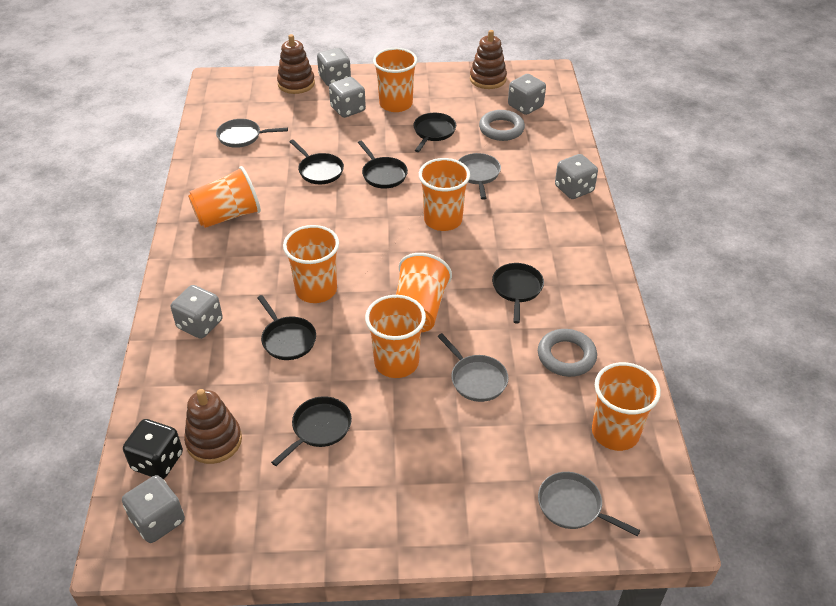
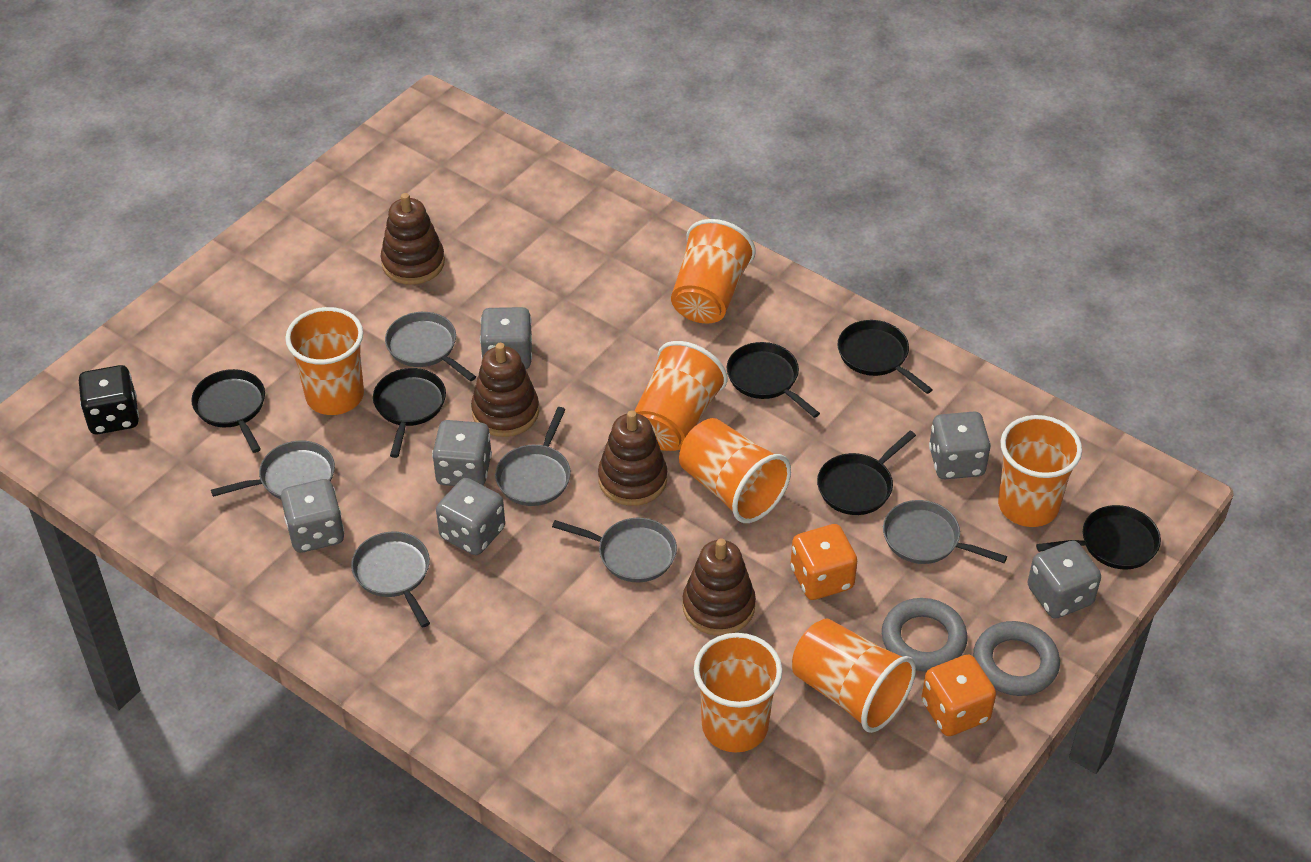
brown stacking toy: 3 -> 4
grey pan: 4 -> 6
orange dice: 0 -> 2

